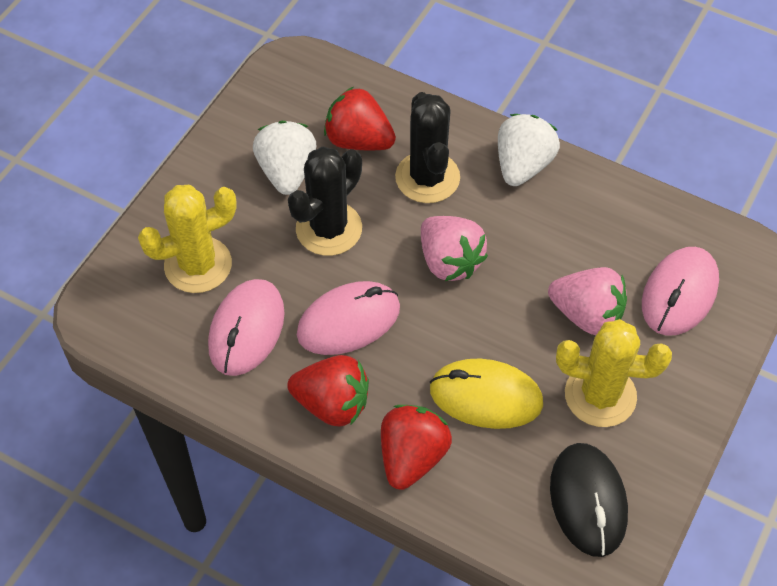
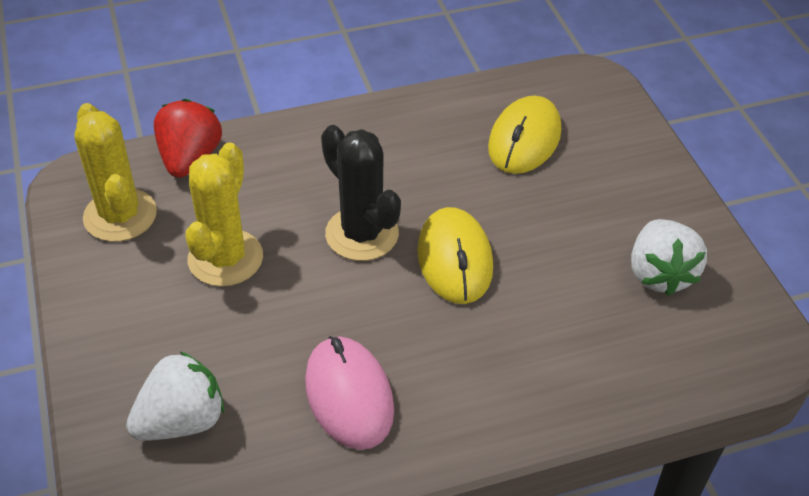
black cactus: 2 -> 1
black mouse: 1 -> 0
pink mouse: 3 -> 1
pink strawberry: 2 -> 0
red strawberry: 3 -> 1
yellow mouse: 1 -> 2

